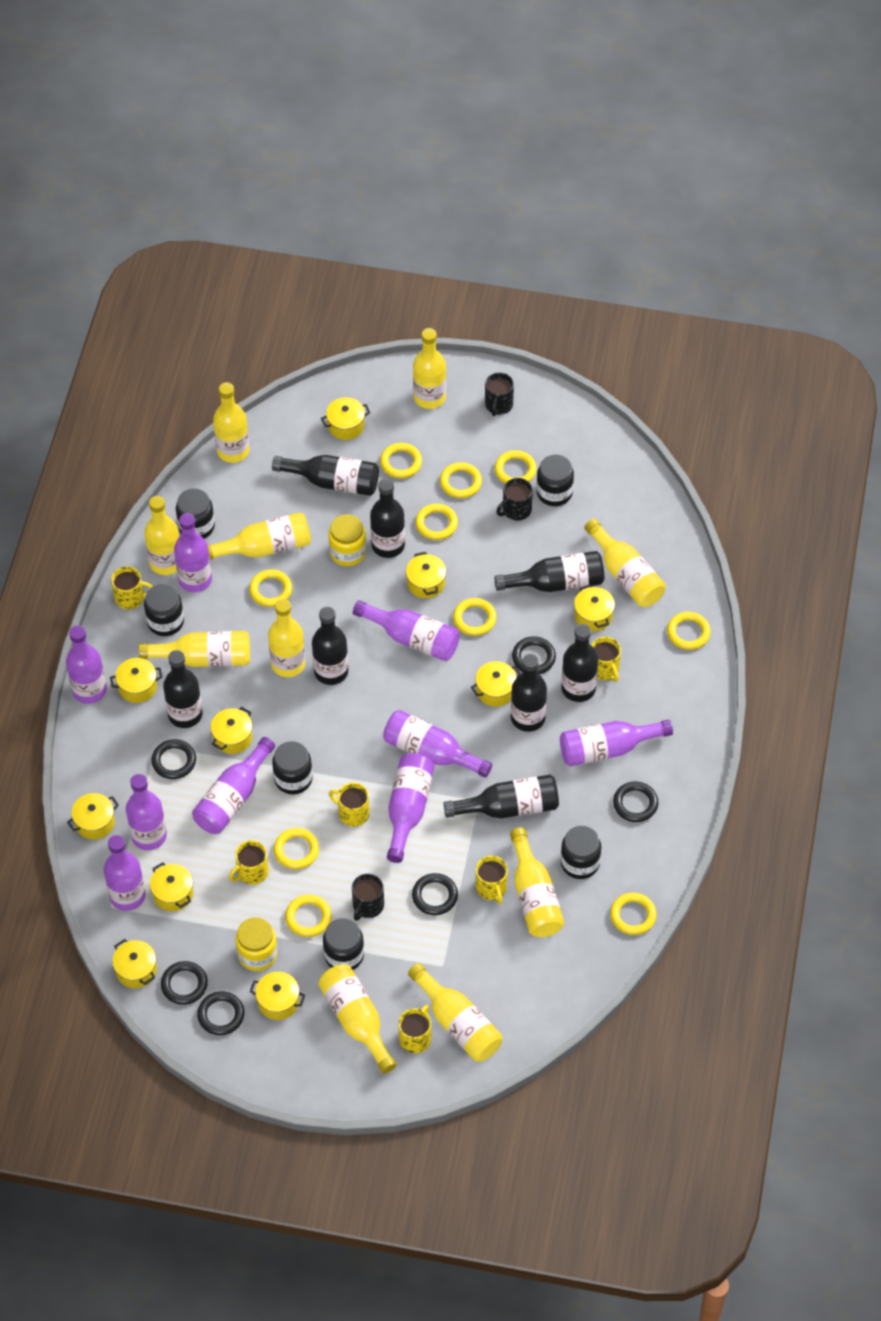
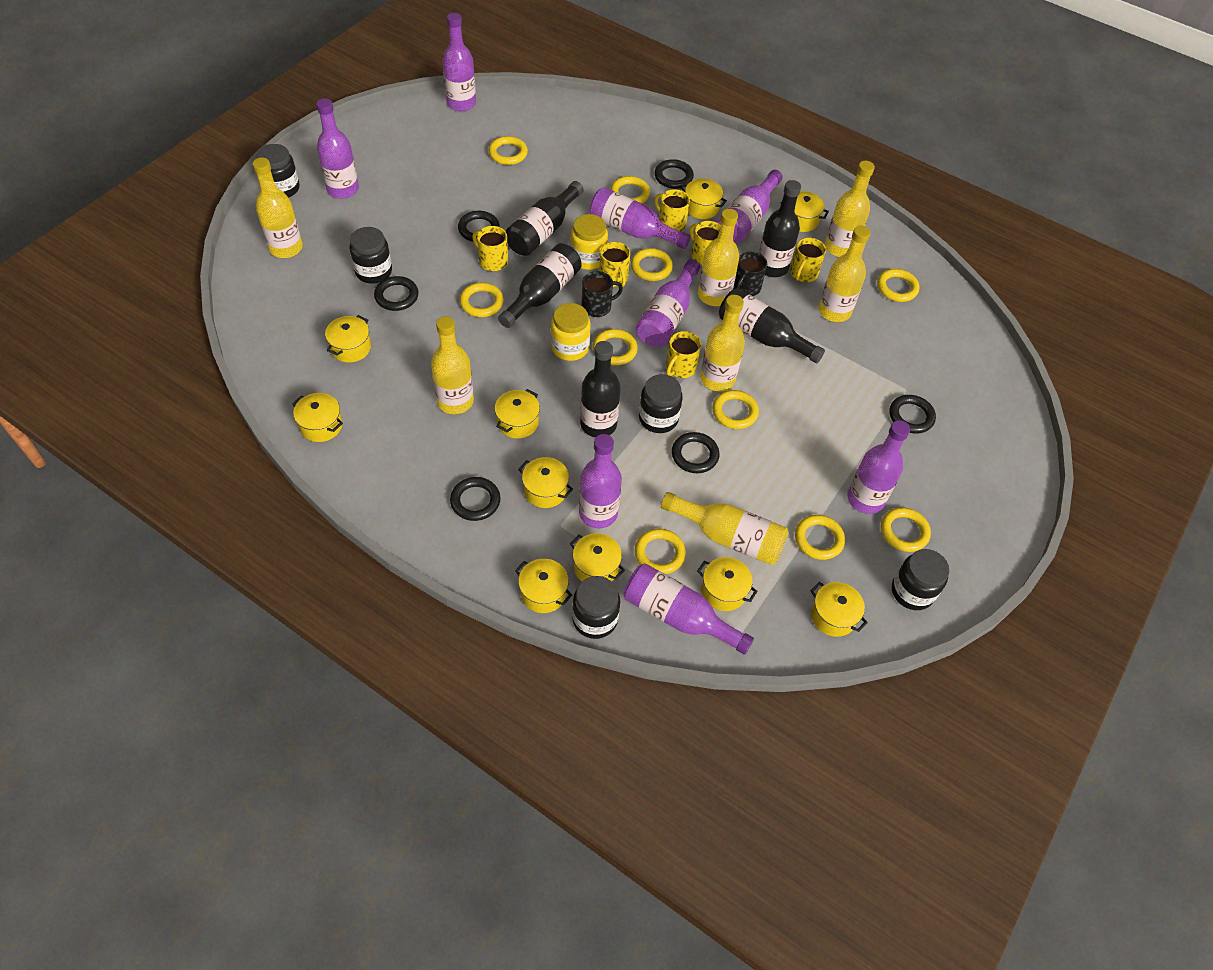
black bottle: 8 -> 5
black jar: 6 -> 5
black mug: 3 -> 2
purple bottle: 9 -> 8
yellow bottle: 10 -> 7

